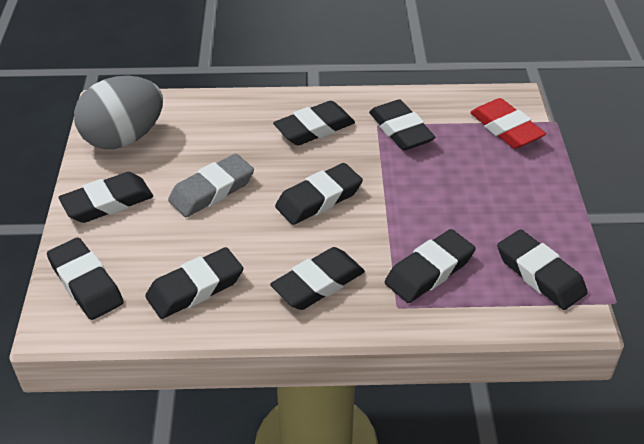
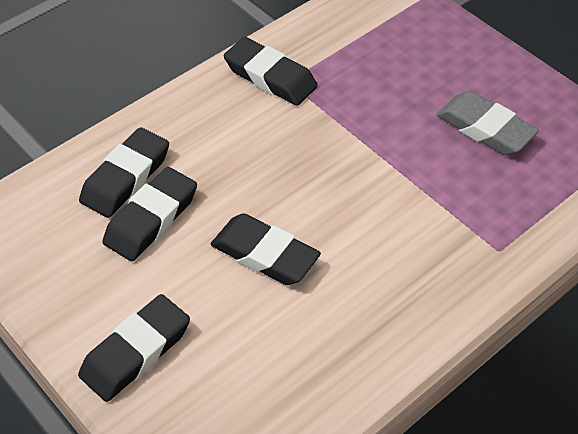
black eraser: 9 -> 5
grey egg: 1 -> 0
red eraser: 1 -> 0

